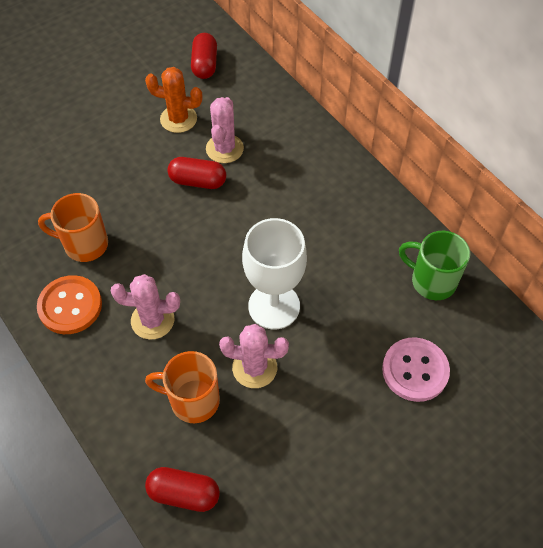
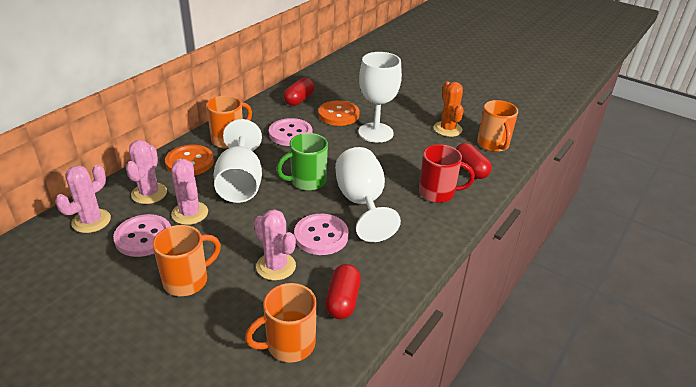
orange button: 1 -> 2
orange mug: 2 -> 4
pink button: 1 -> 3
pink cactus: 3 -> 4
red mug: 0 -> 1
white goblet: 1 -> 3

